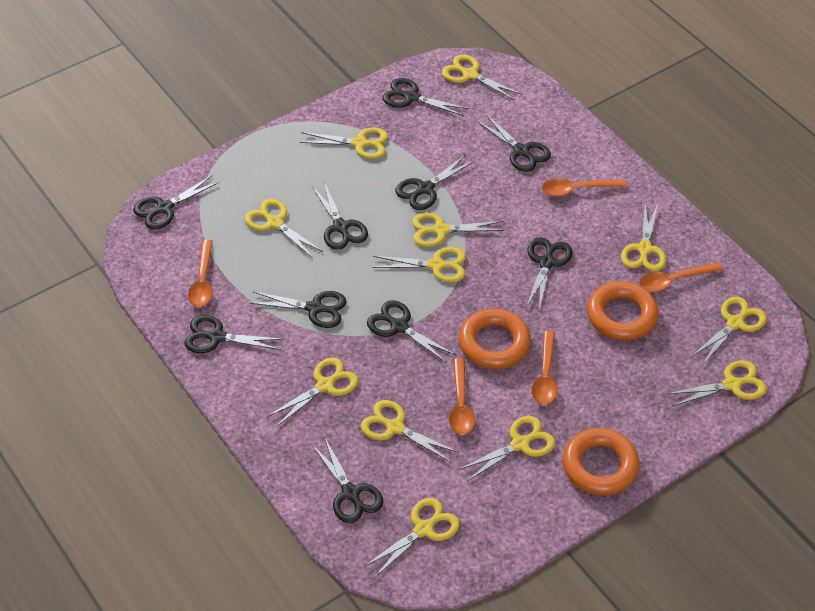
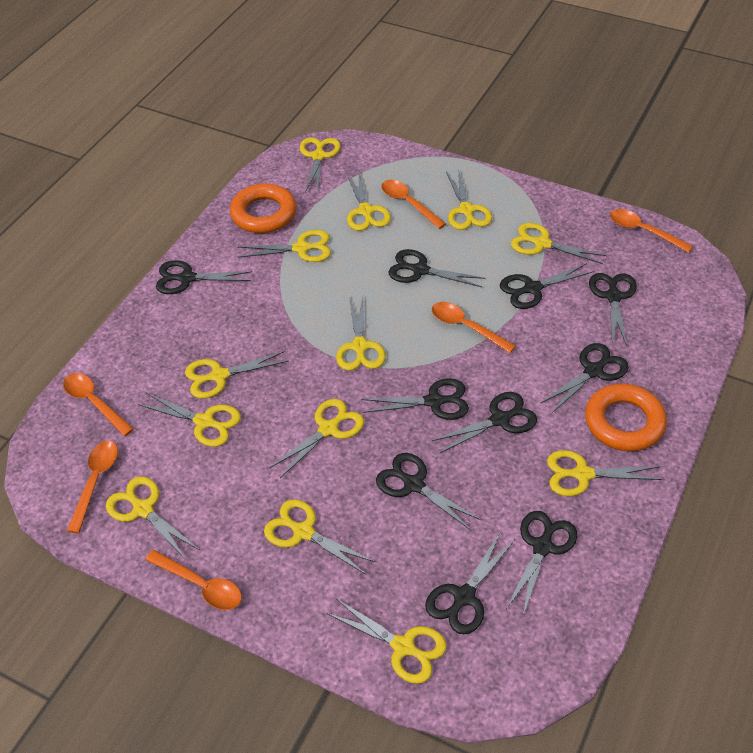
orange ring: 3 -> 2
orange spoon: 5 -> 6
yellow scissors: 12 -> 13

